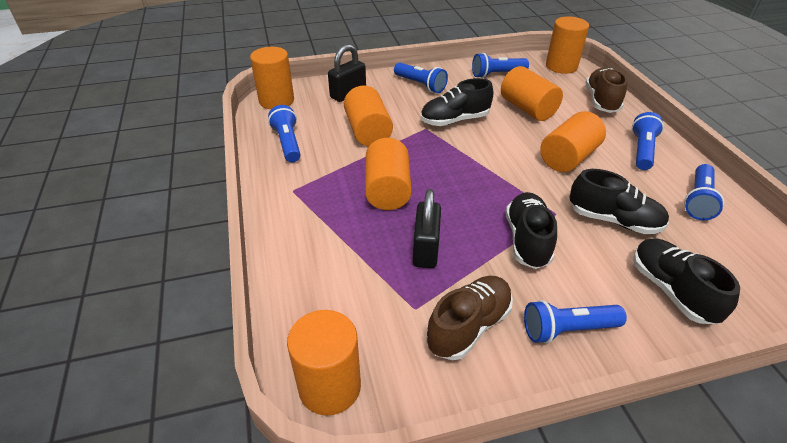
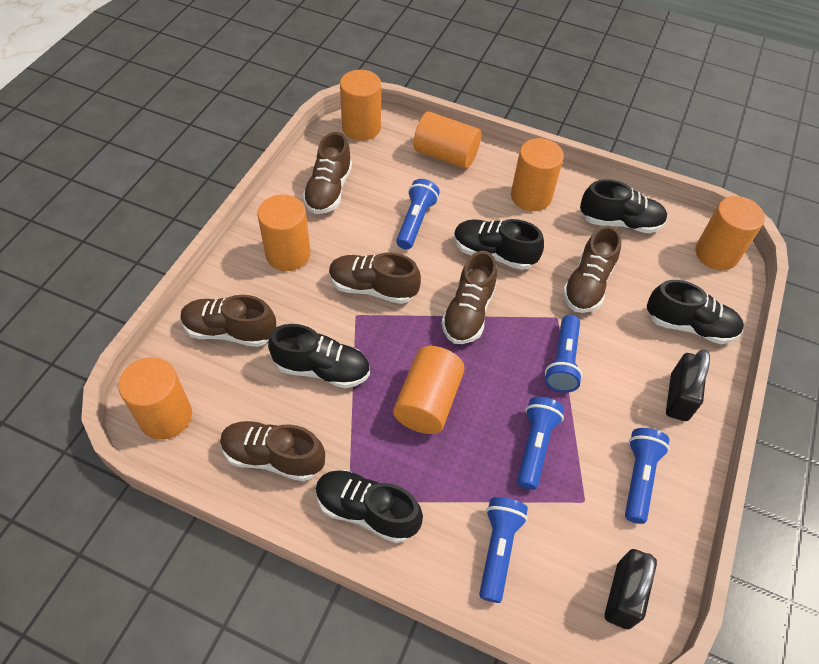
black shoe: 4 -> 5
blue flashlight: 6 -> 5
brown shoe: 2 -> 6

